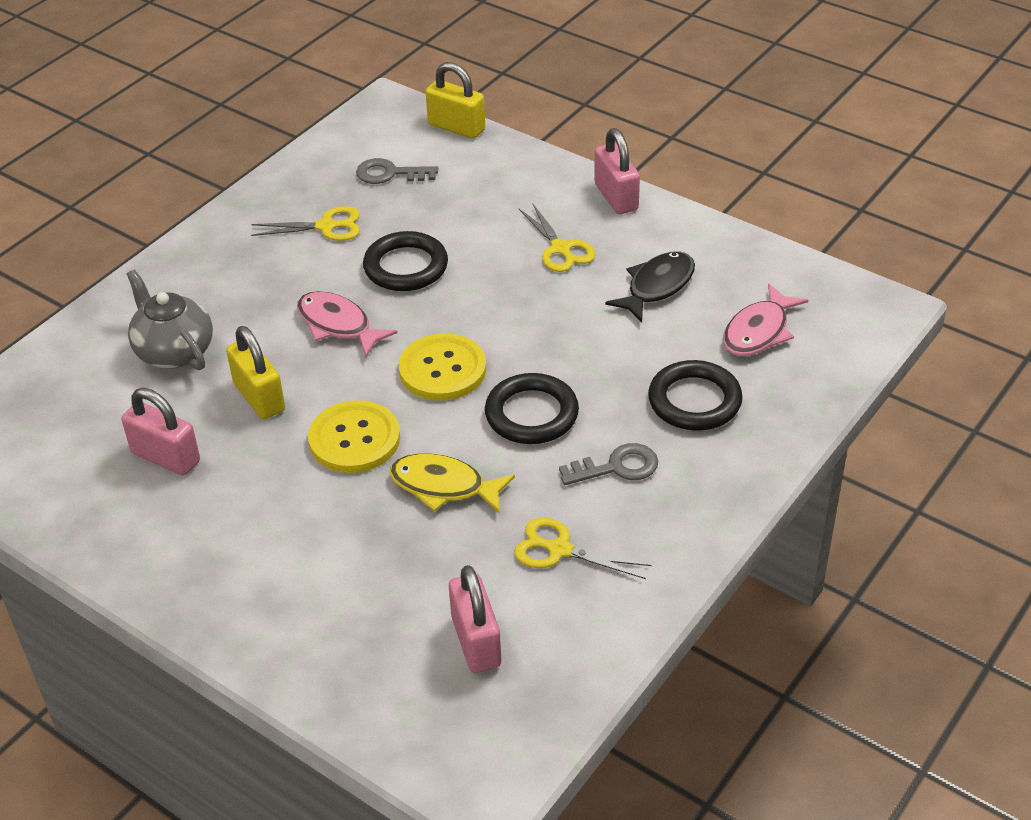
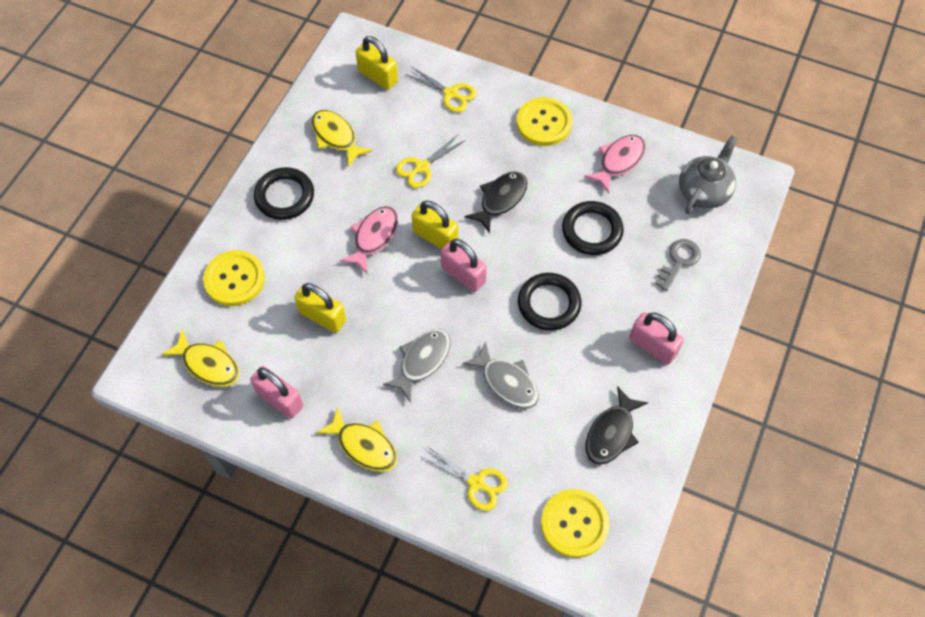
black fish: 1 -> 2
grey fish: 0 -> 2
grey key: 2 -> 1
yellow button: 2 -> 3
yellow fish: 1 -> 3
yellow padlock: 2 -> 3

